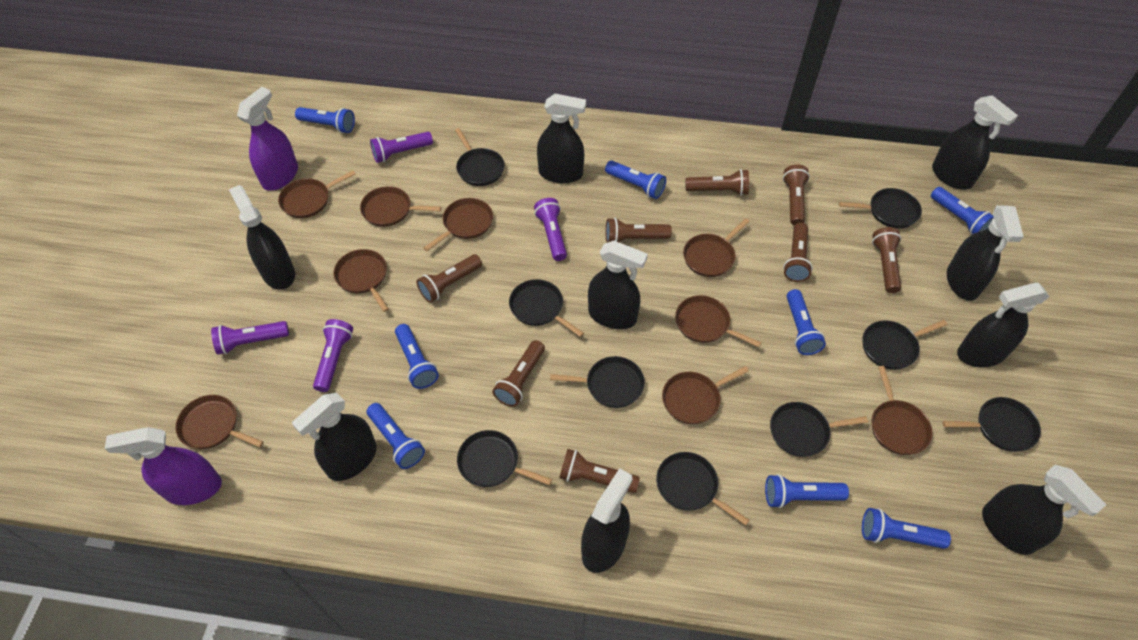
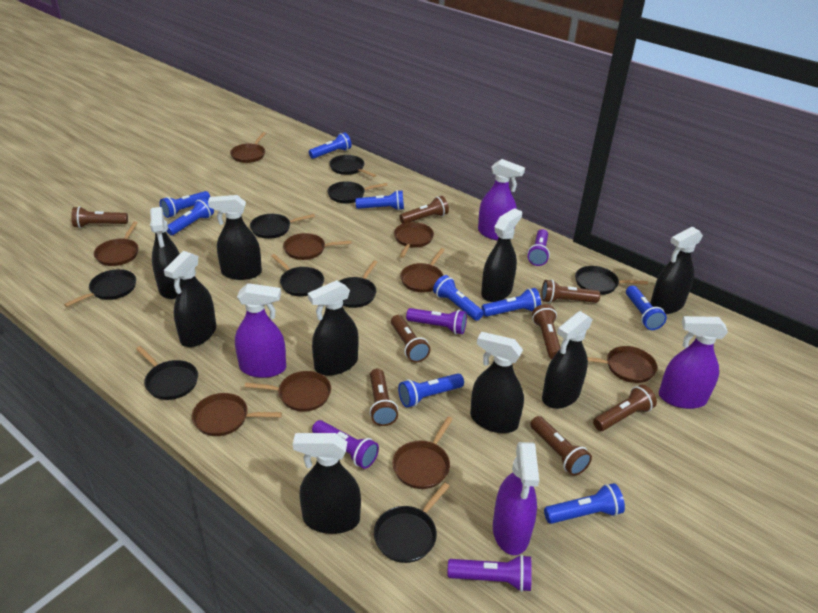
blue flashlight: 8 -> 9
purple spray bottle: 2 -> 4

